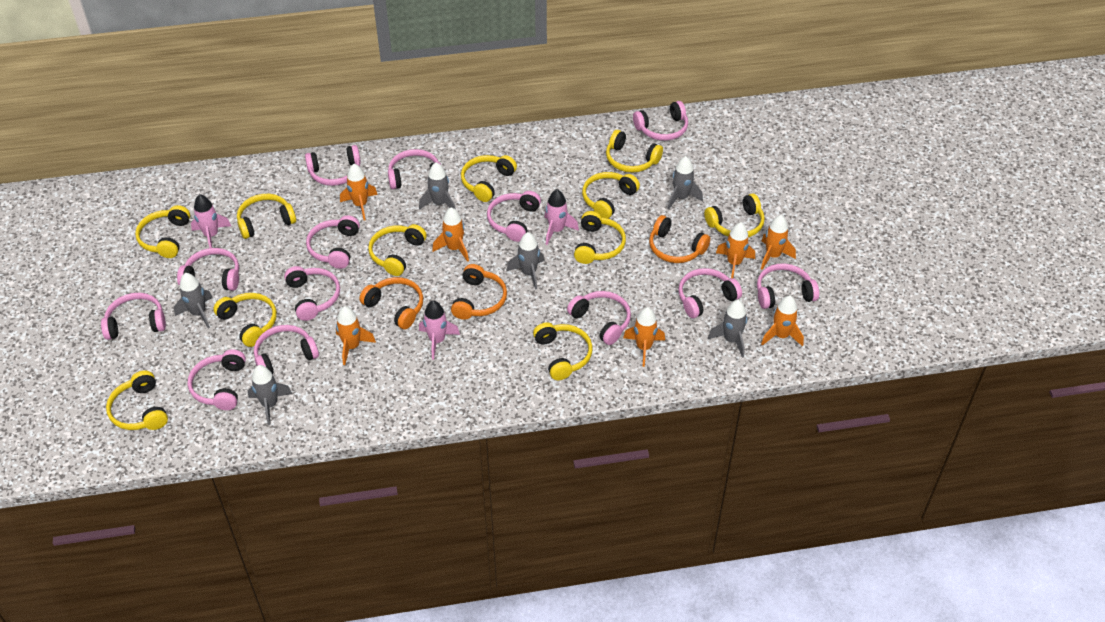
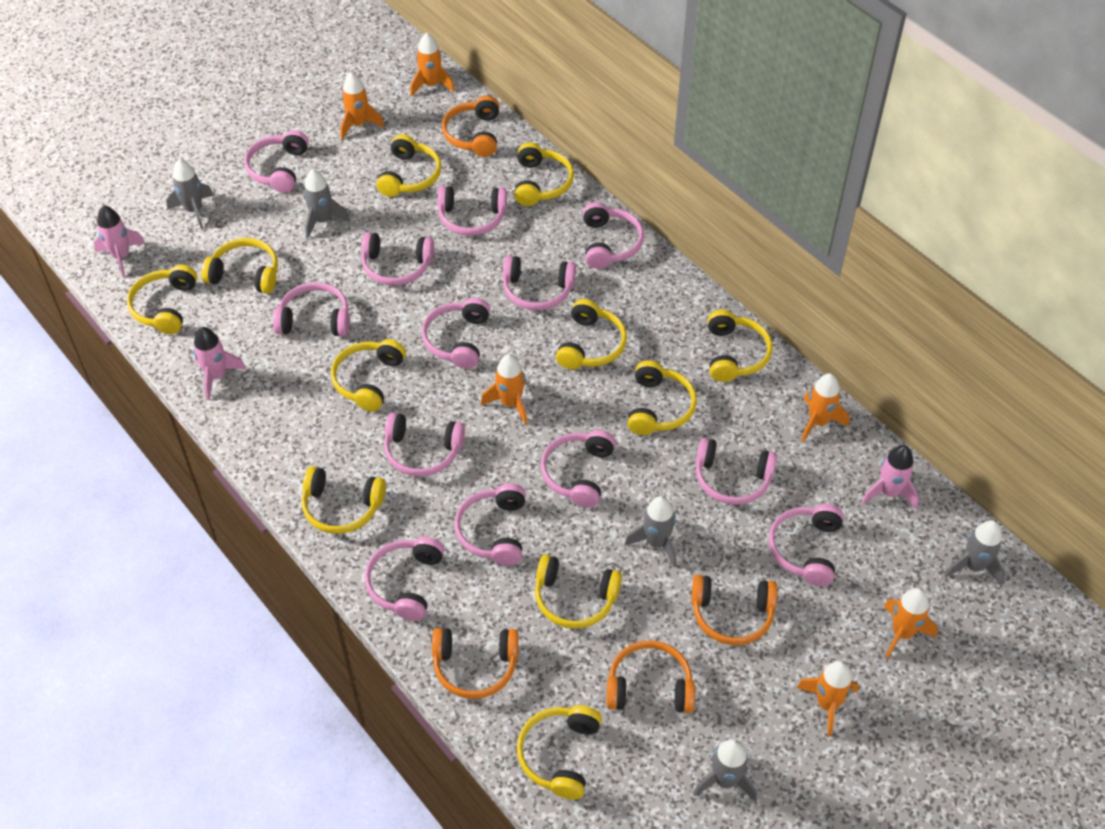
grey rocket: 6 -> 5
orange headphones: 3 -> 4
orange rocket: 7 -> 6

